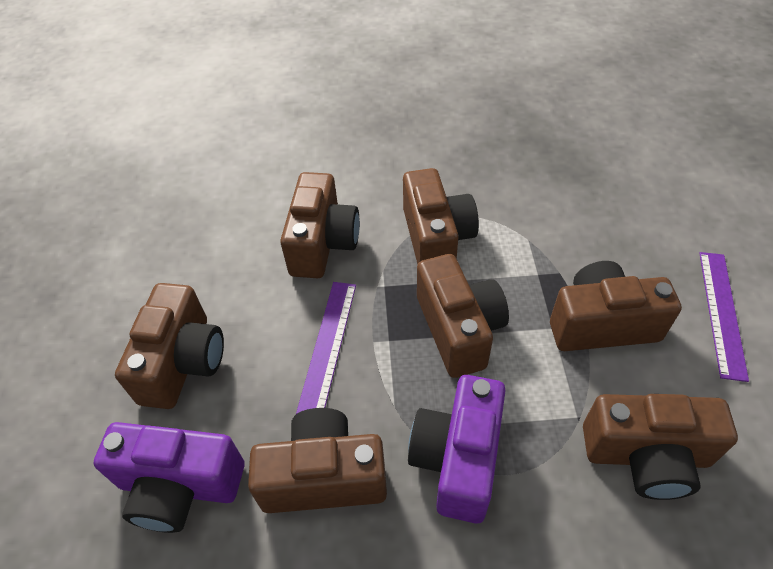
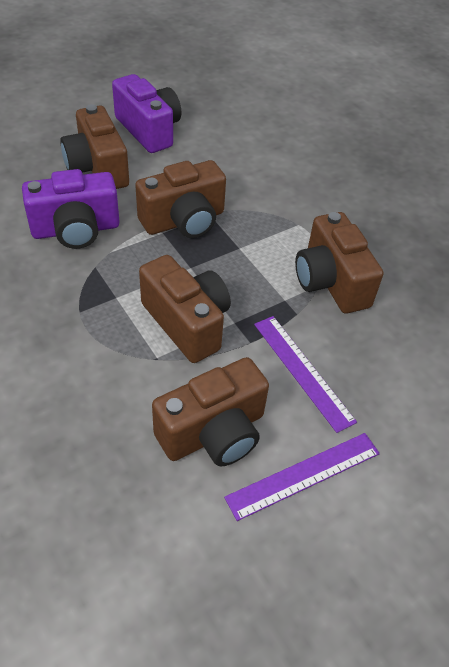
brown camera: 7 -> 5

